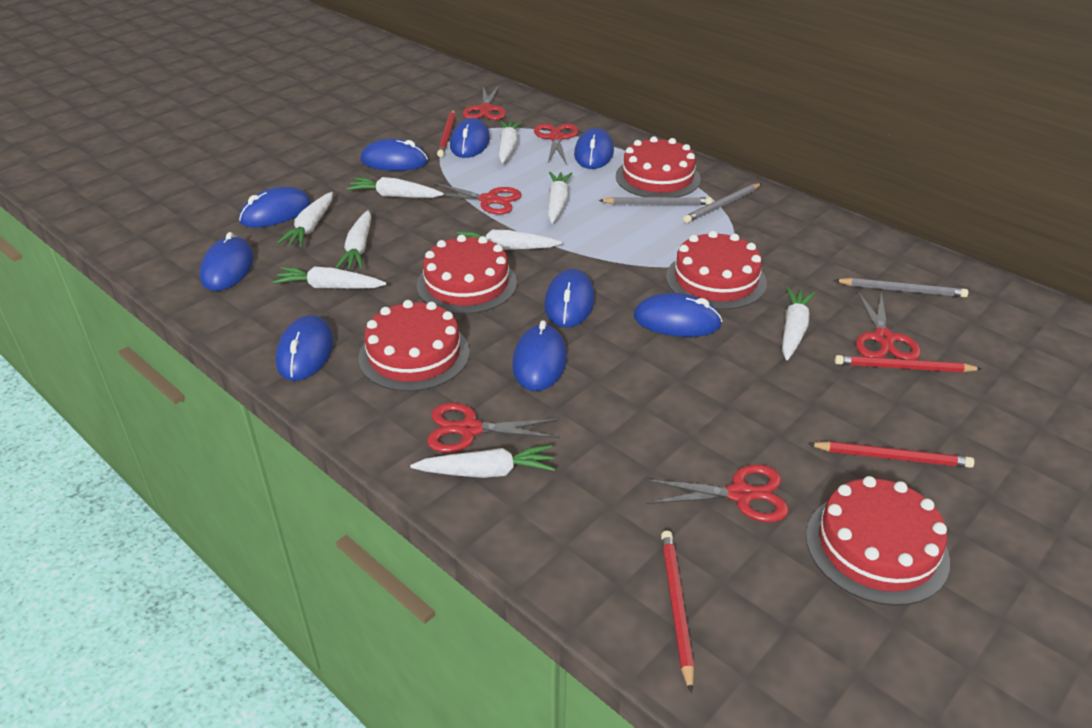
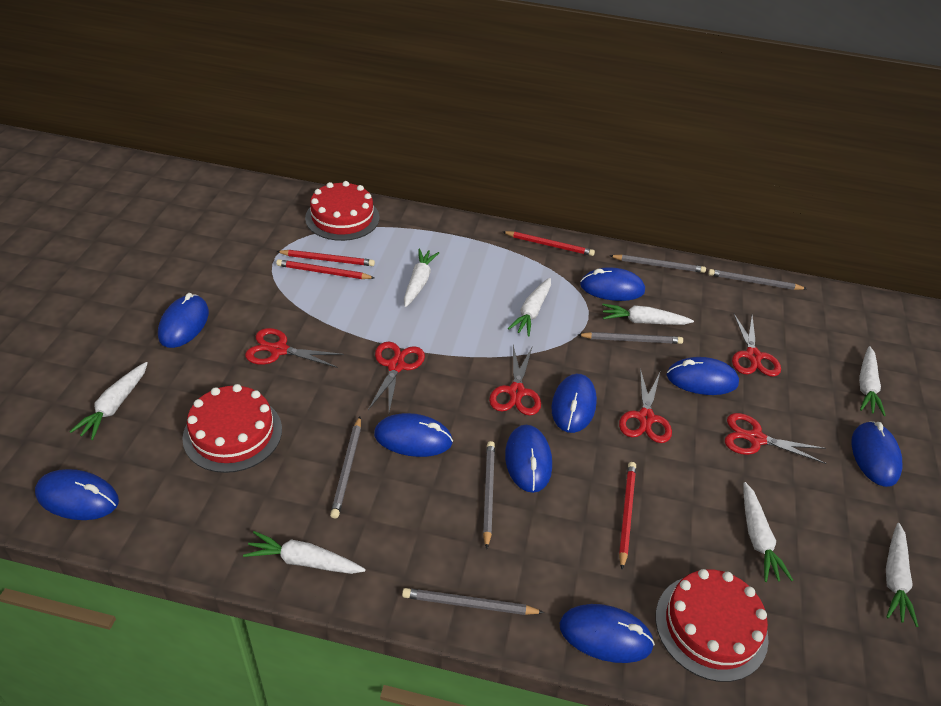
grey pencil: 3 -> 6
red cake: 5 -> 3
white carrot: 9 -> 8

